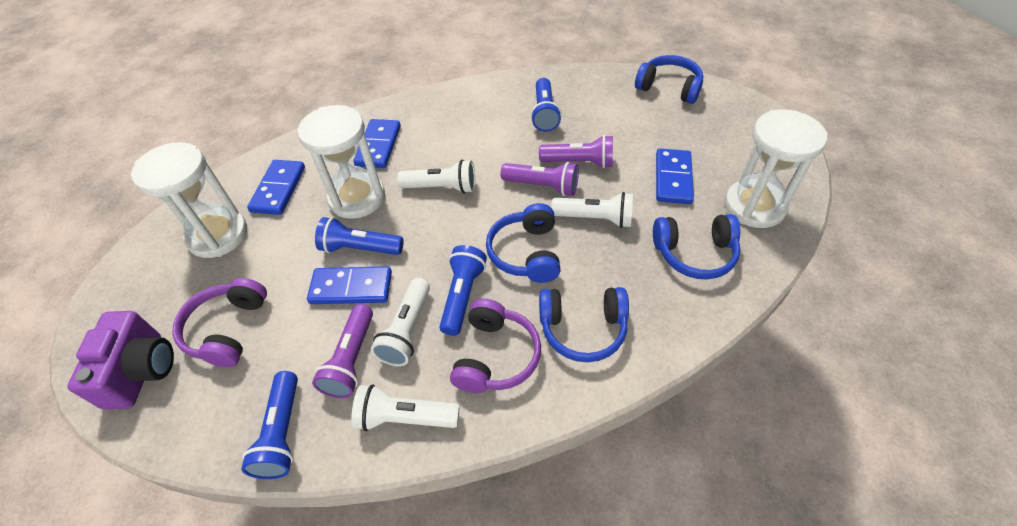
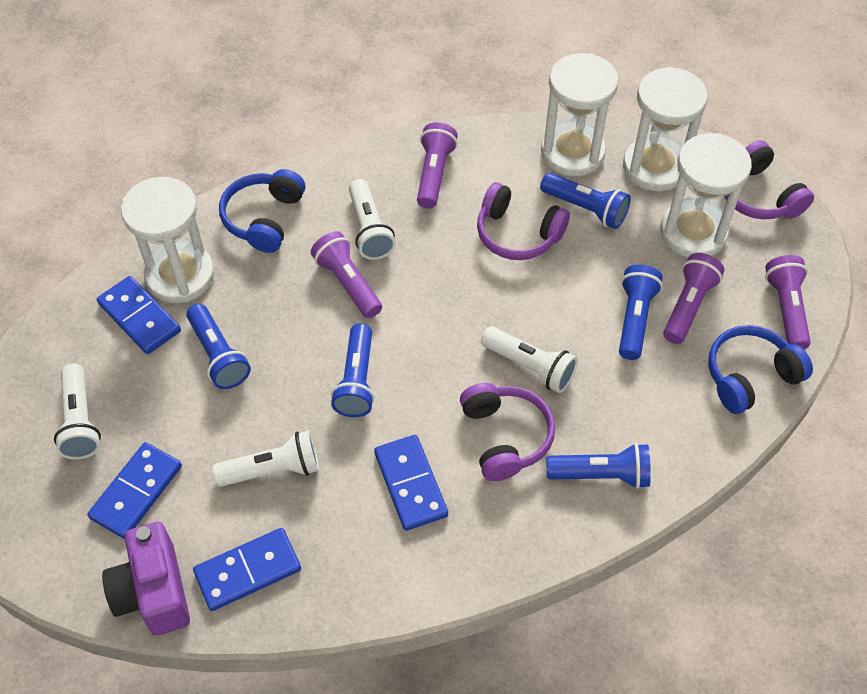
blue flashlight: 4 -> 5
blue headphones: 4 -> 2
purple flashlight: 3 -> 4
purple headphones: 2 -> 3
white hourglass: 3 -> 4

